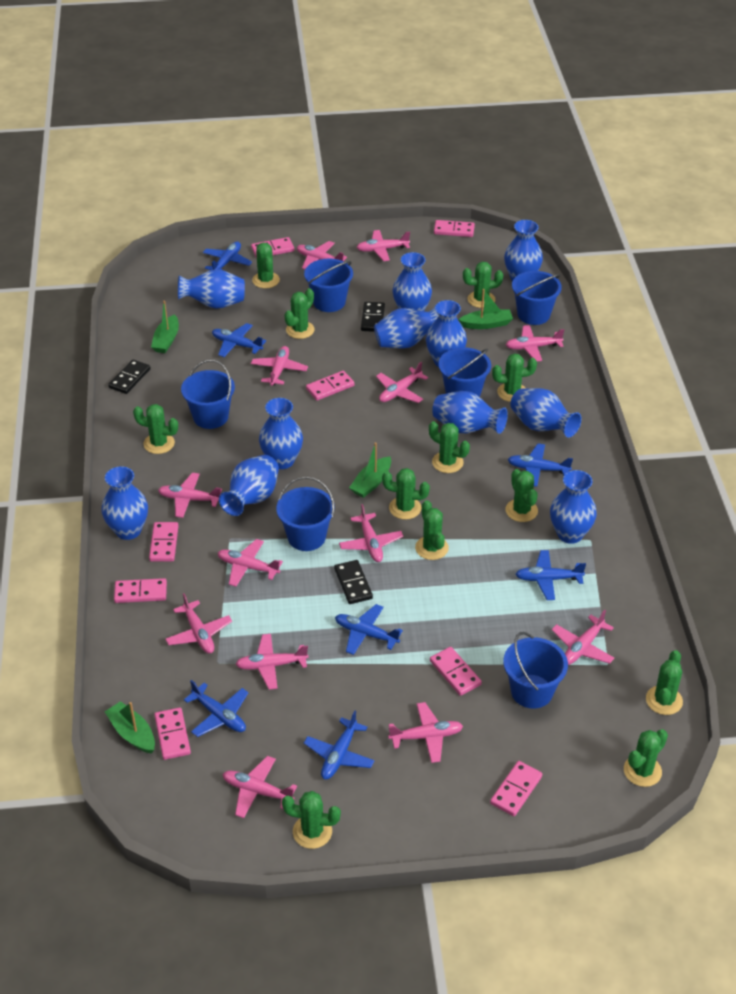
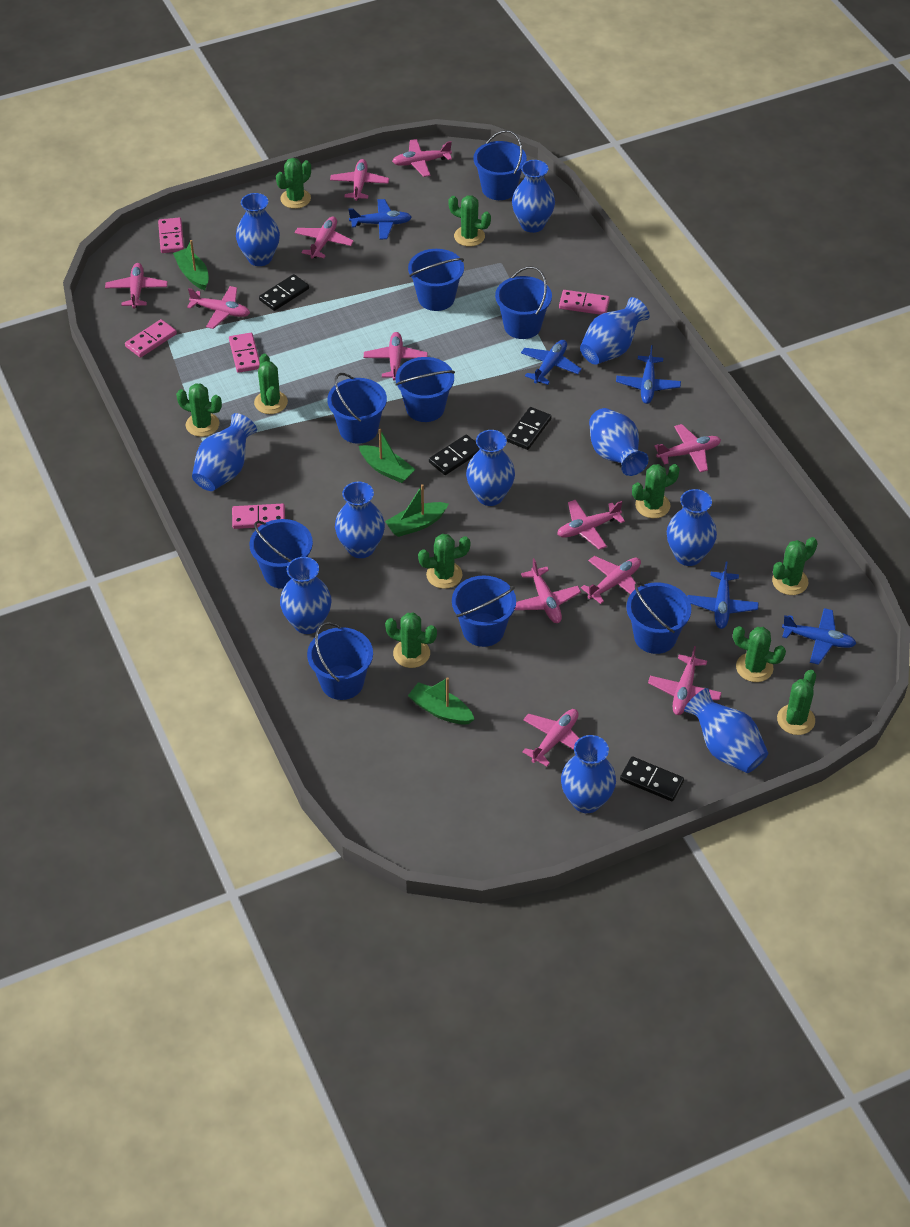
black domino: 3 -> 4
blue bucket: 6 -> 9
blue plane: 7 -> 5
green cactus: 12 -> 10
pink domino: 8 -> 5
pink plane: 13 -> 12

